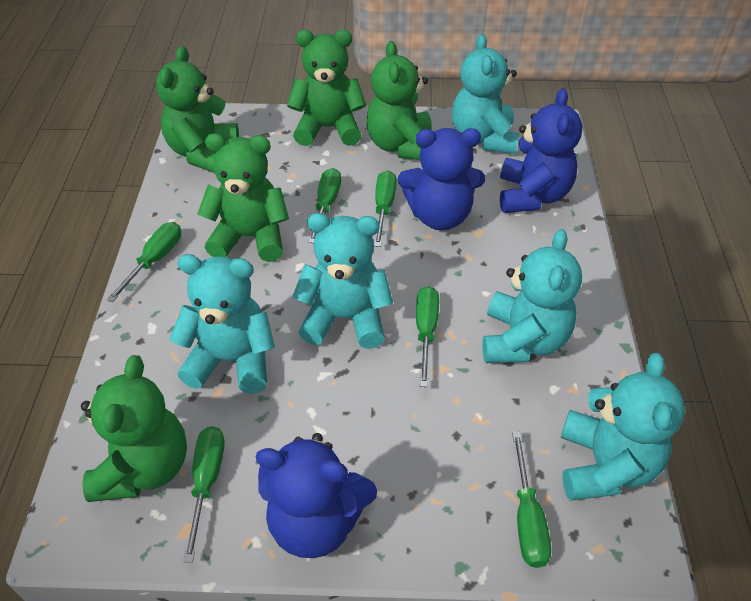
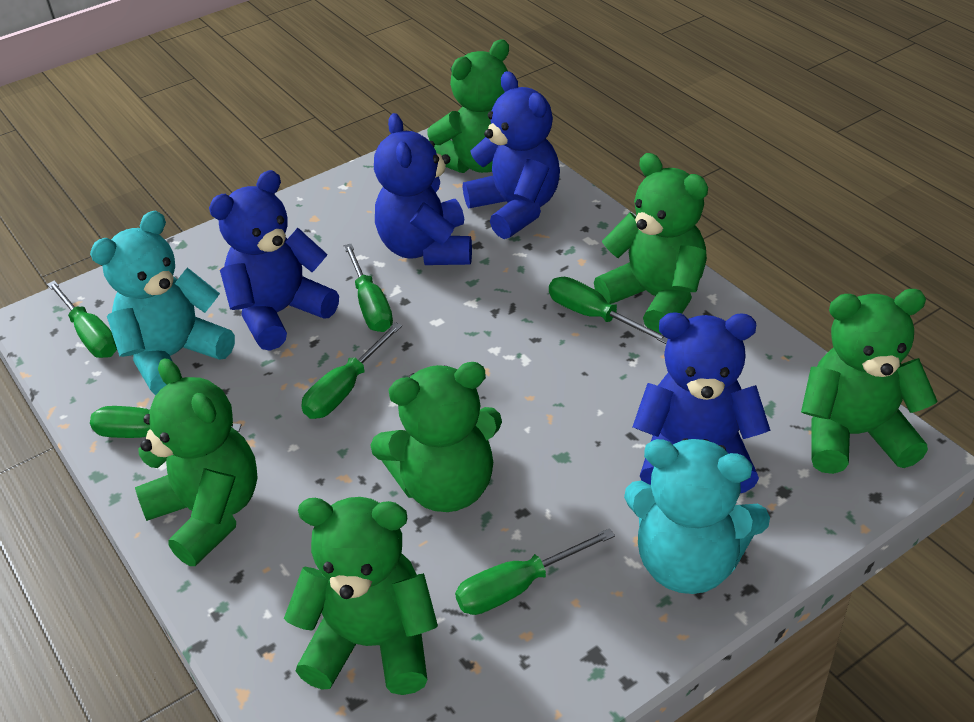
blue teddy bear: 3 -> 4
green teddy bear: 5 -> 6
turquoise teddy bear: 5 -> 2

